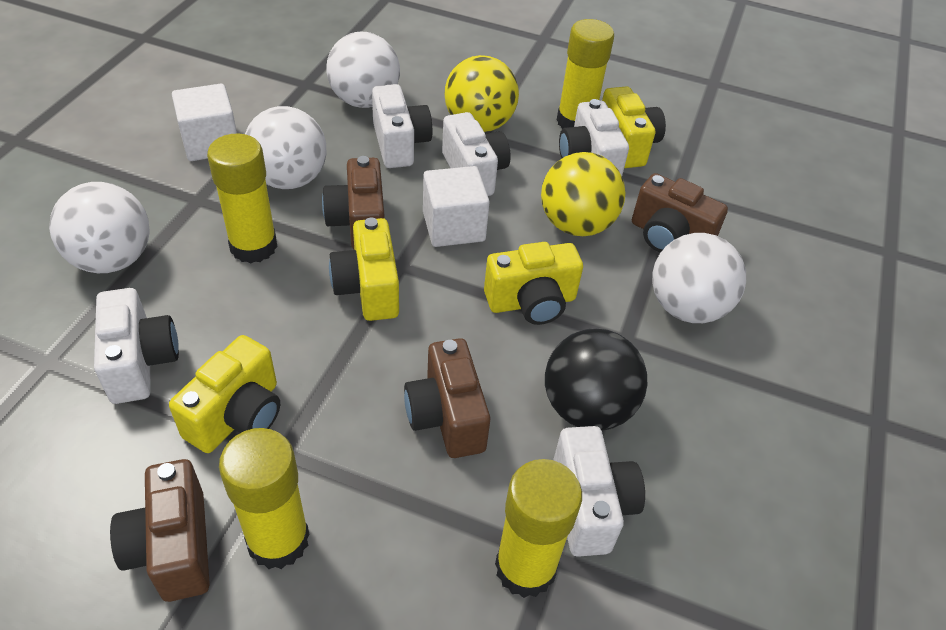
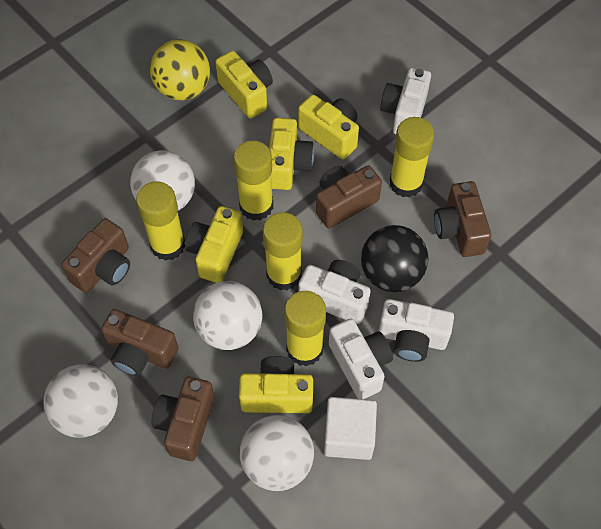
brown camera: 4 -> 5
white camera: 5 -> 4
white cube: 2 -> 1
yellow ball: 2 -> 1
yellow camera: 4 -> 5
yellow glue stick: 4 -> 5

